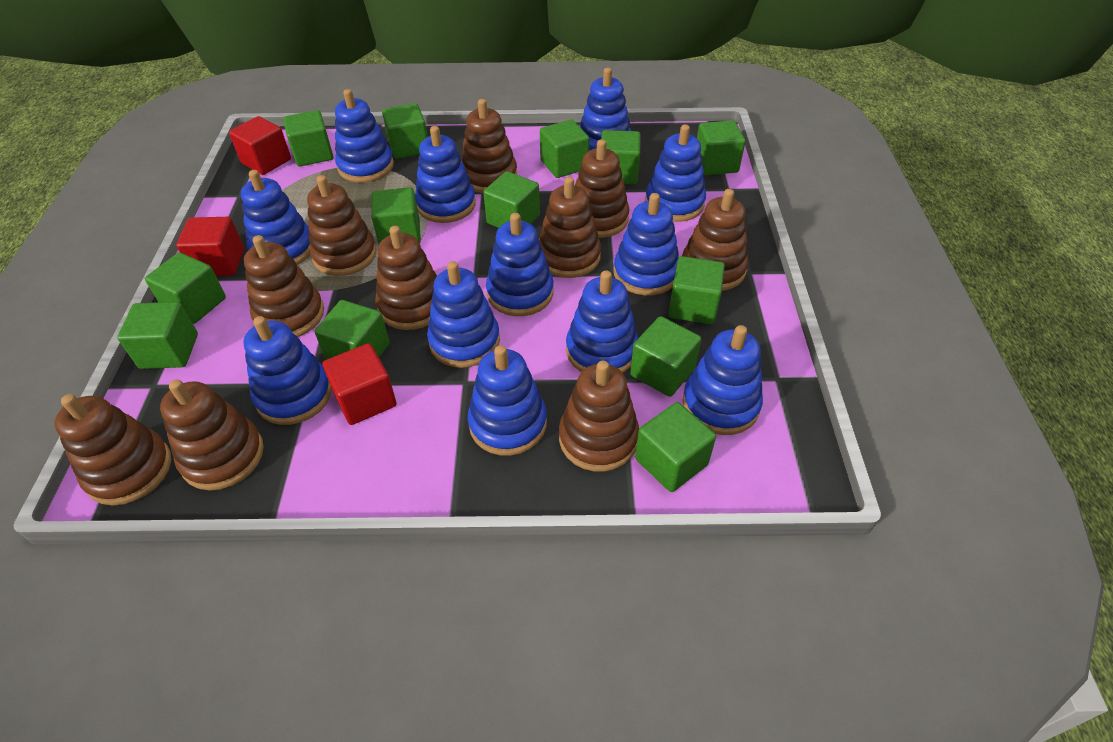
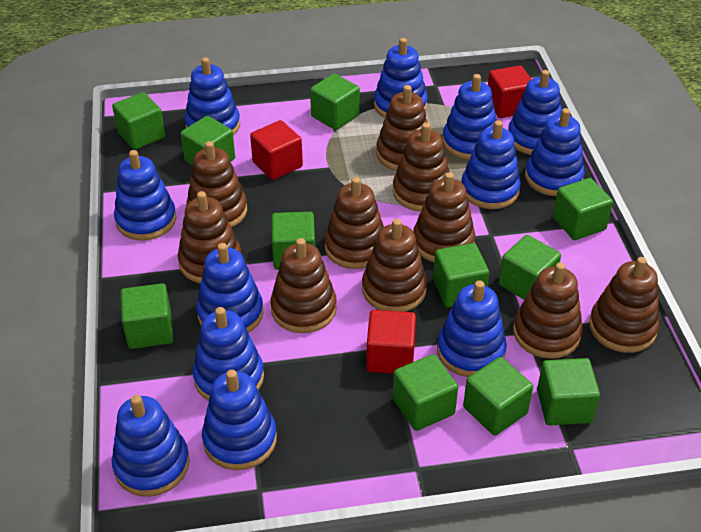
green cube: 13 -> 11

